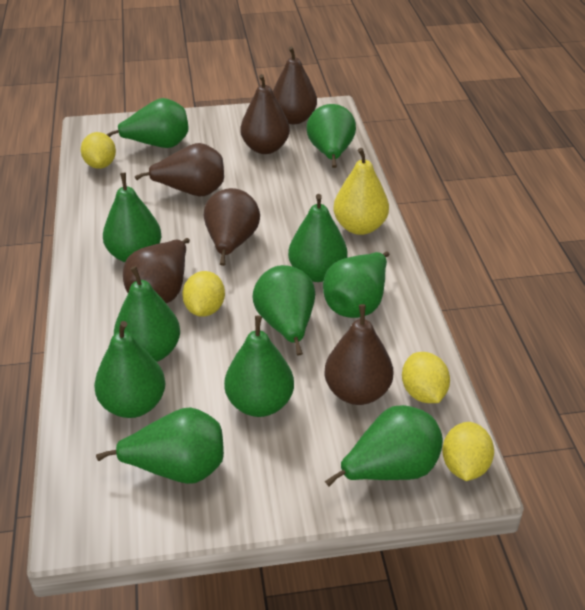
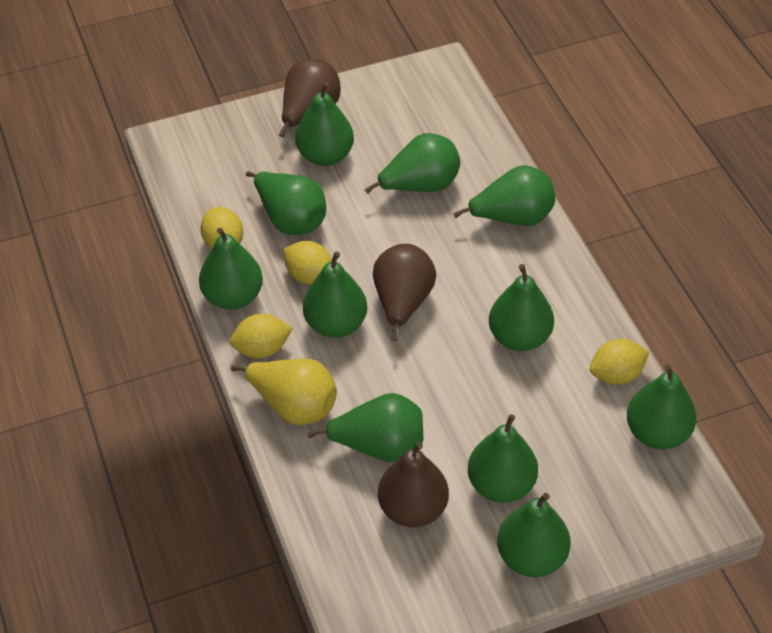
brown pear: 6 -> 3

